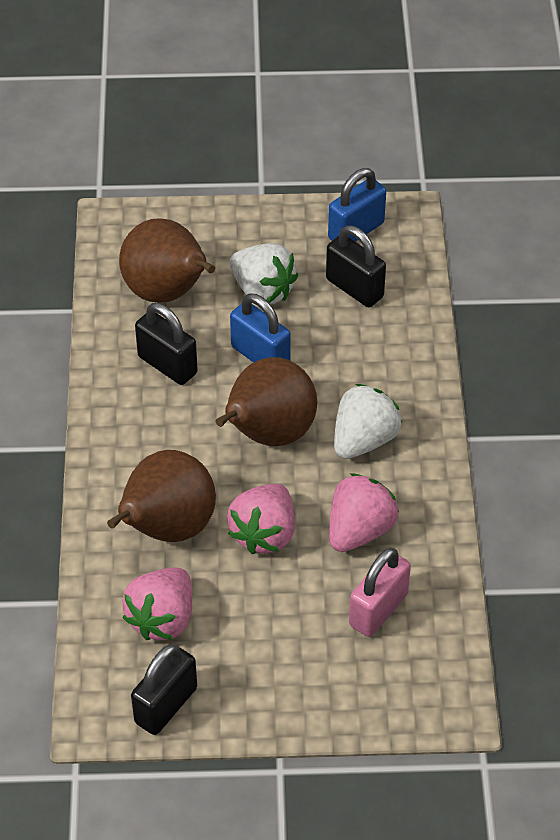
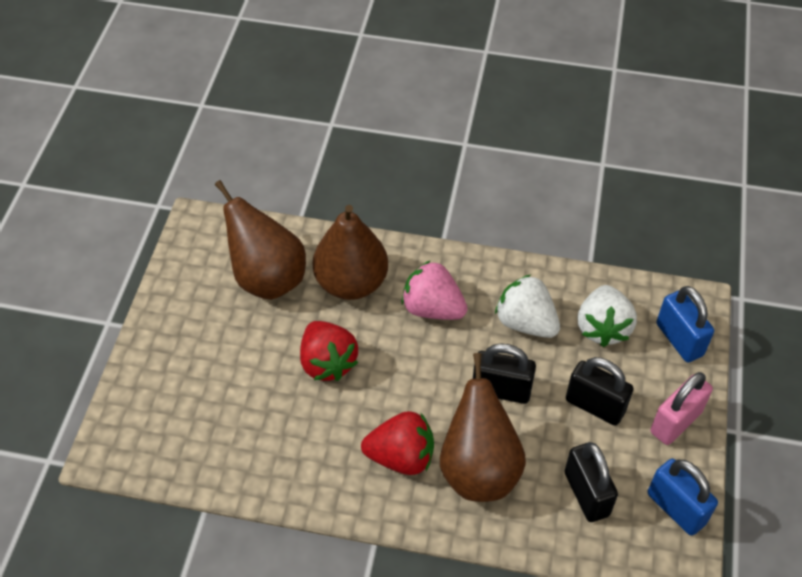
pink strawberry: 3 -> 1
red strawberry: 0 -> 2

